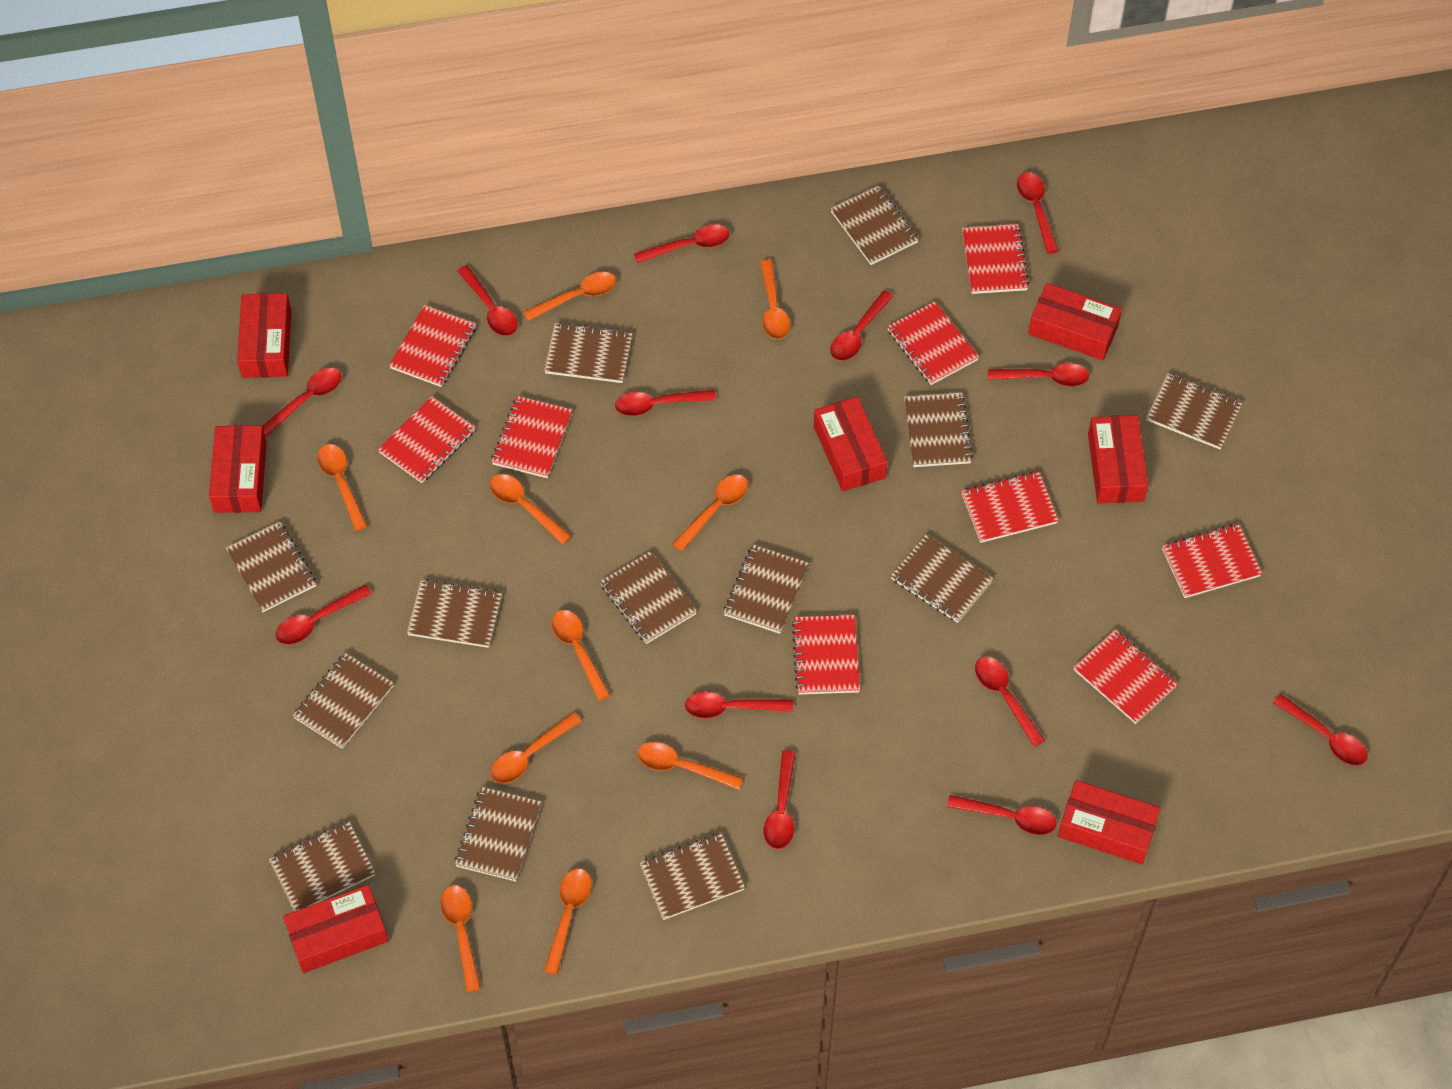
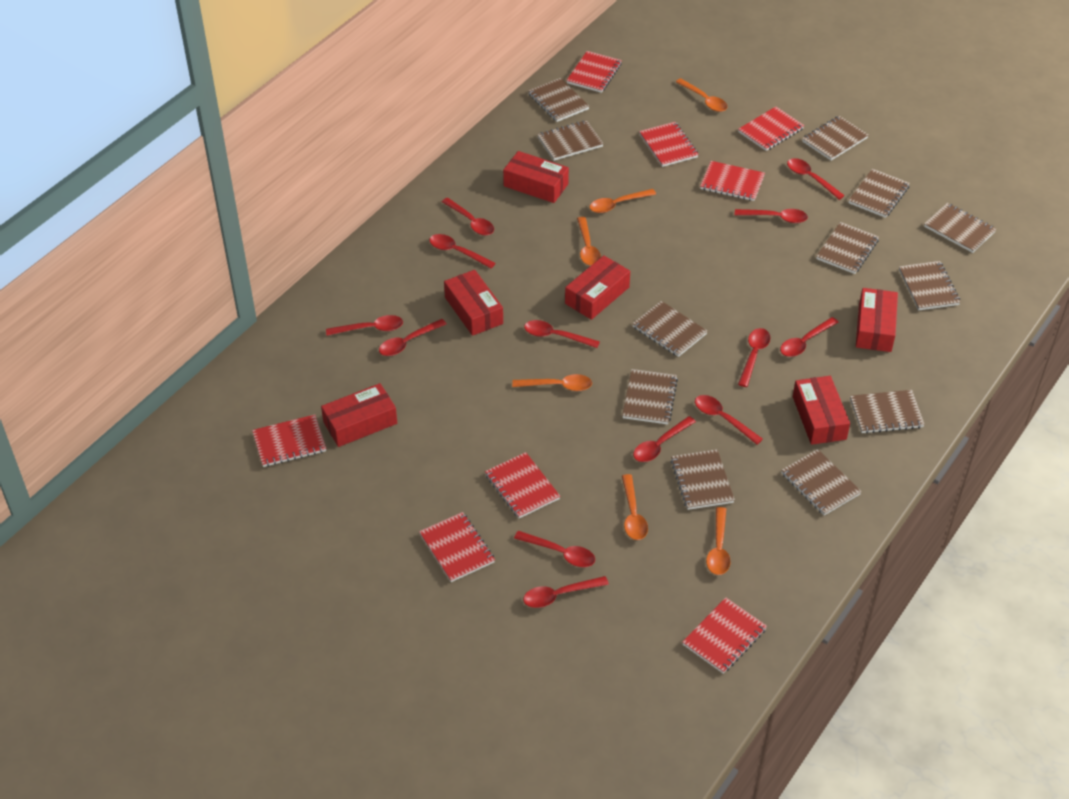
brown notebook: 13 -> 12
orange spoon: 10 -> 6
red box: 7 -> 6
red notebook: 9 -> 8

